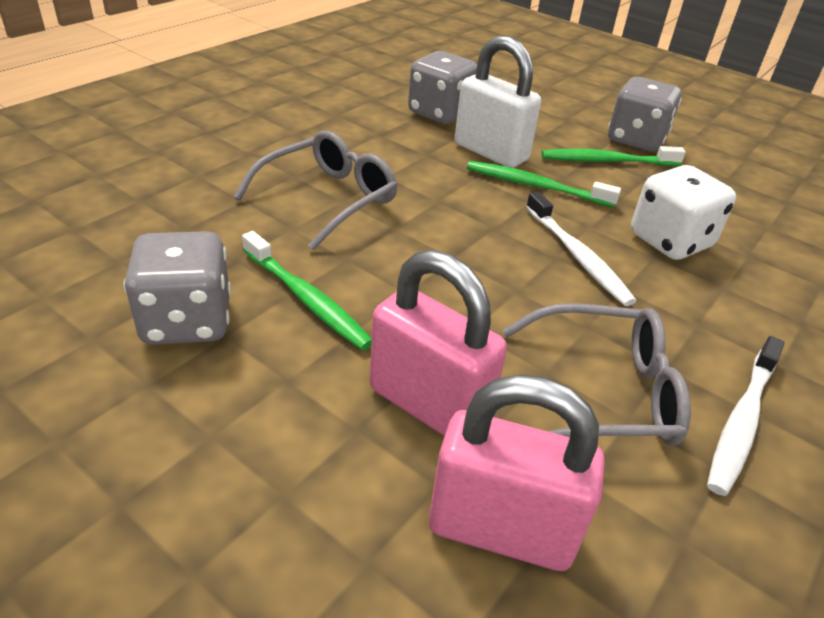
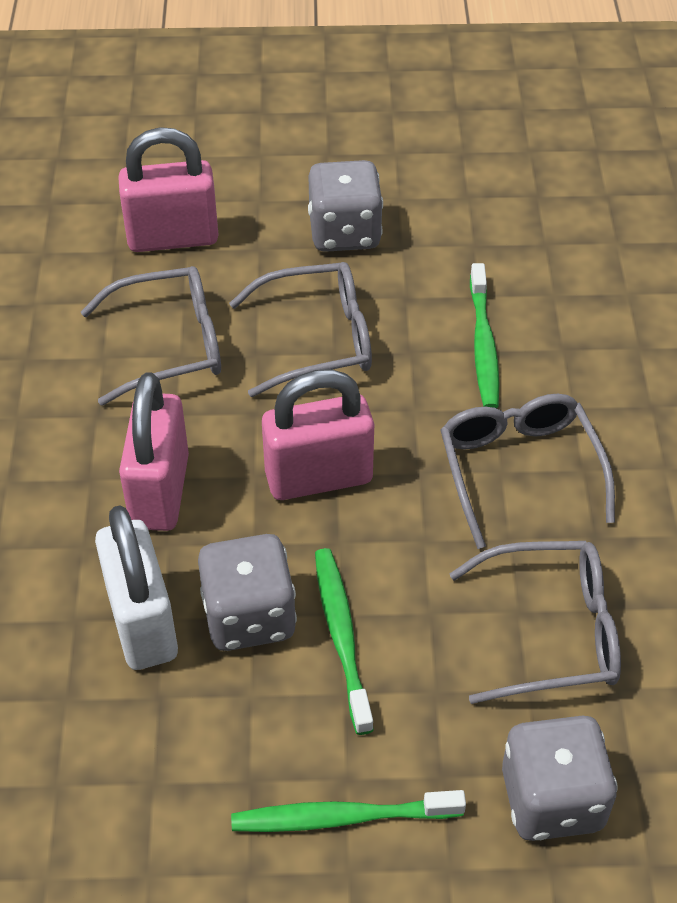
grey glasses: 2 -> 4
pink padlock: 2 -> 3
white dice: 1 -> 0
white toothbrush: 2 -> 0

